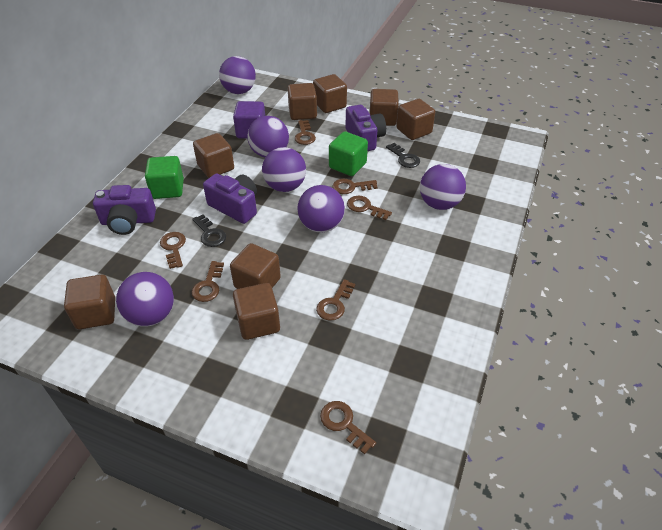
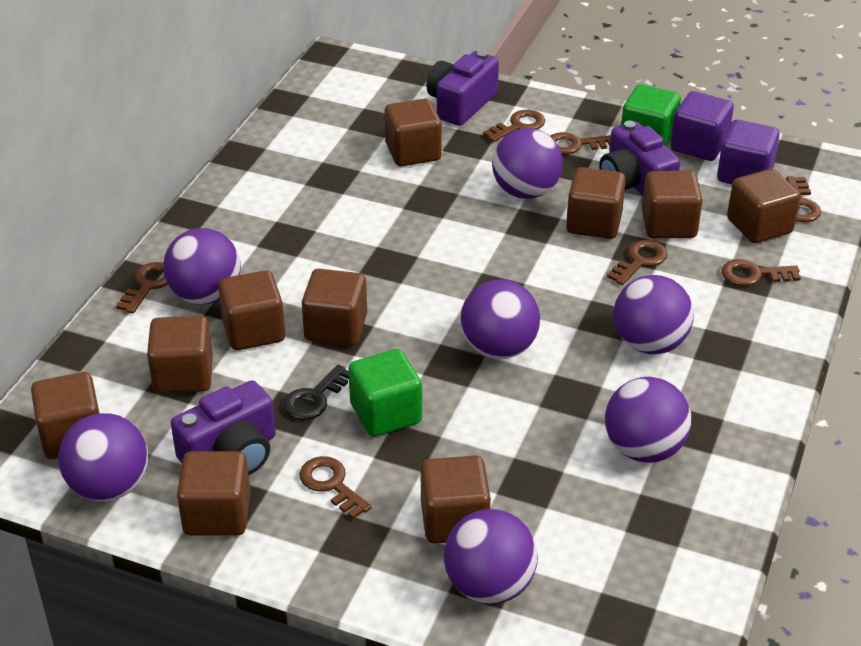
black key: 2 -> 1
brown cube: 8 -> 10
purple ball: 6 -> 7
purple cube: 1 -> 2

